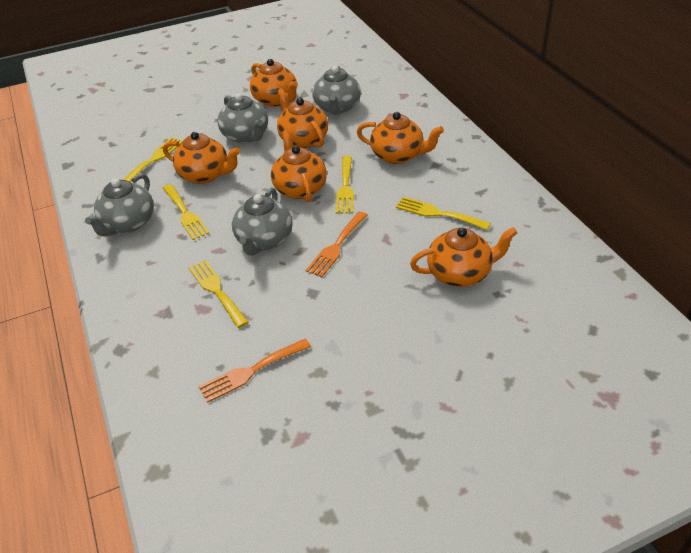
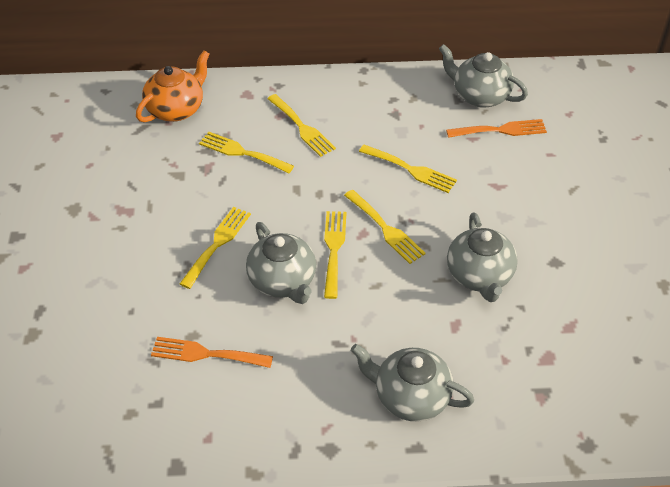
orange teapot: 6 -> 1
yellow fork: 5 -> 6

